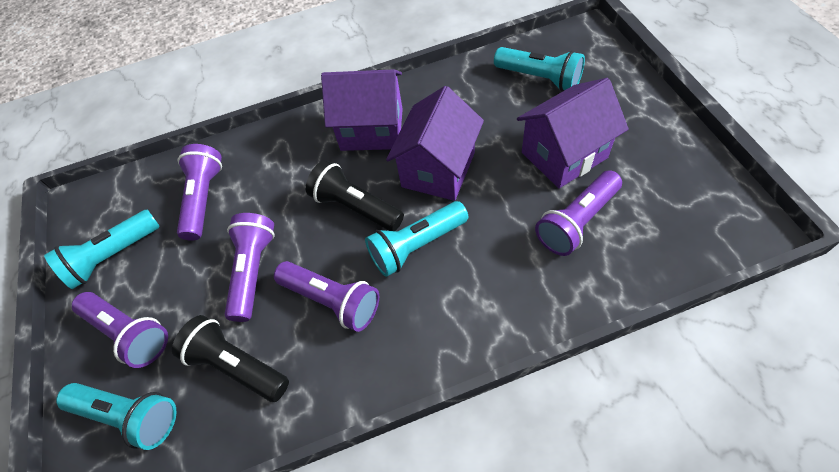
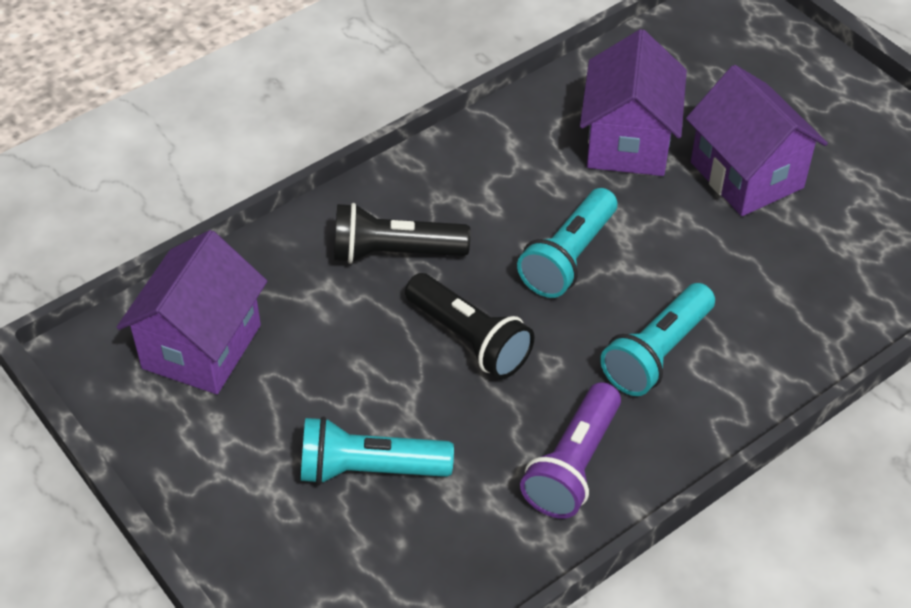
purple flashlight: 5 -> 1
turquoise flashlight: 4 -> 3

